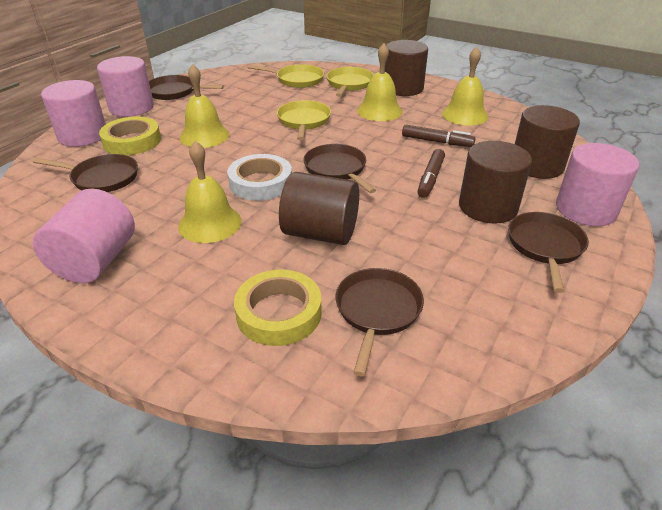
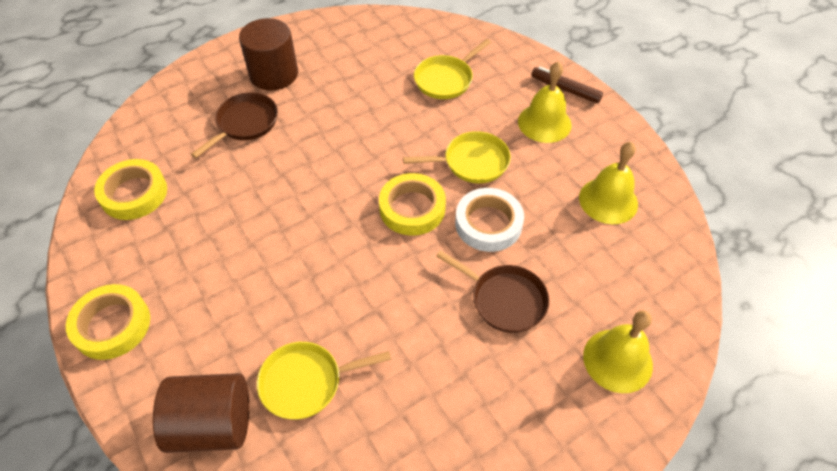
brown cylinder: 4 -> 2
brown marker: 2 -> 1
brown pan: 5 -> 2
pink cylinder: 4 -> 0
yellow bell: 4 -> 3
yellow tape: 2 -> 3

